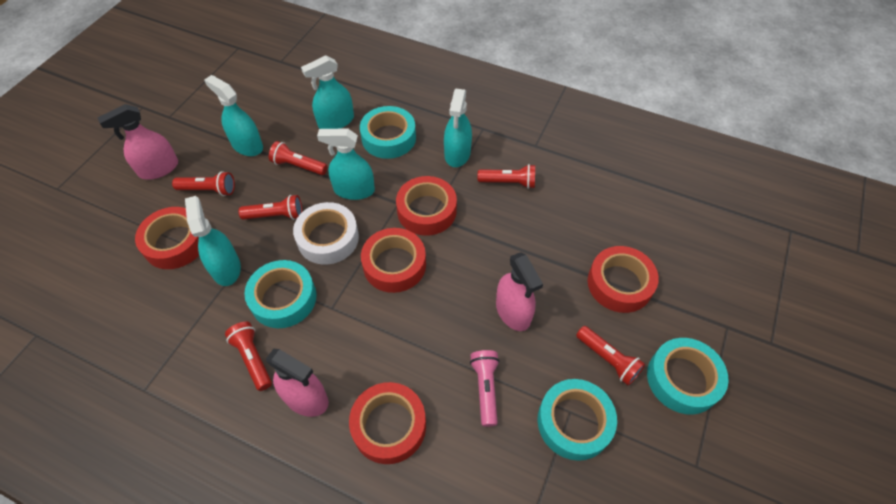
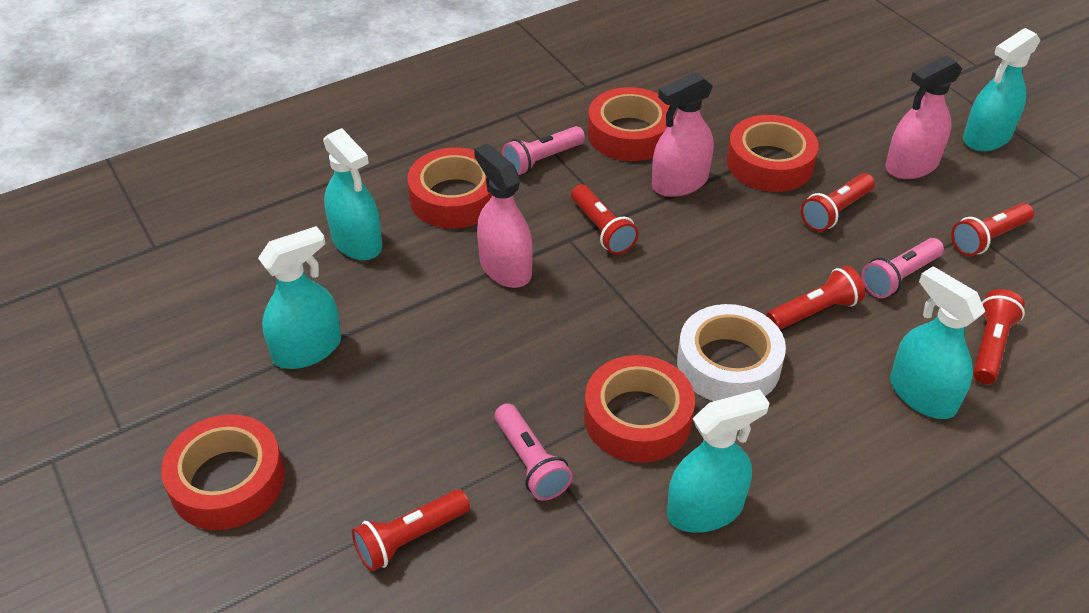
pink flashlight: 1 -> 3
turquoise tape: 4 -> 0

